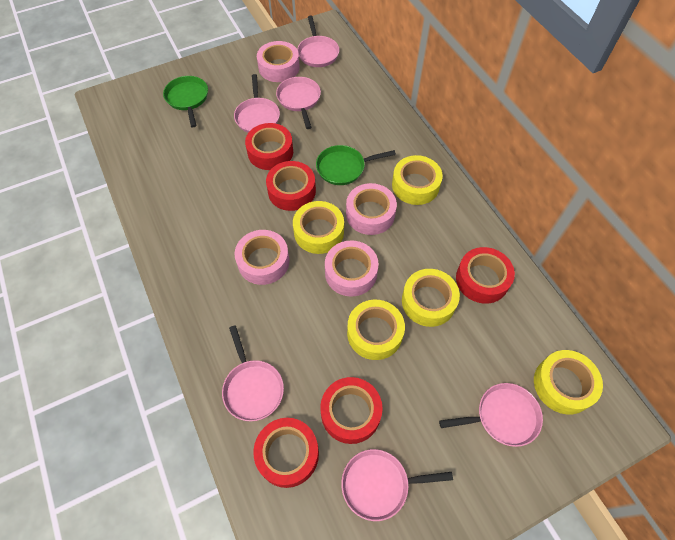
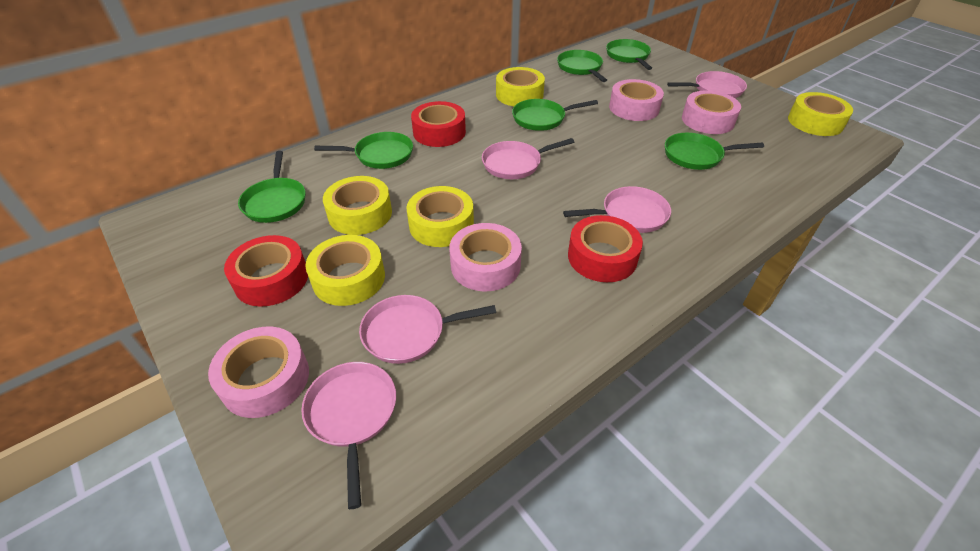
green pan: 2 -> 6
pink pan: 6 -> 5
red tape: 5 -> 3

